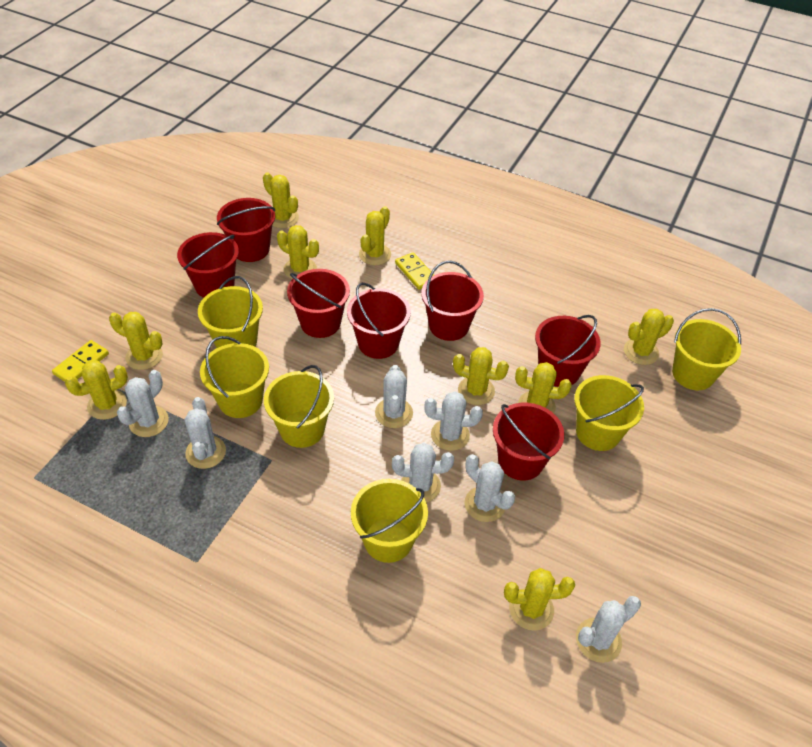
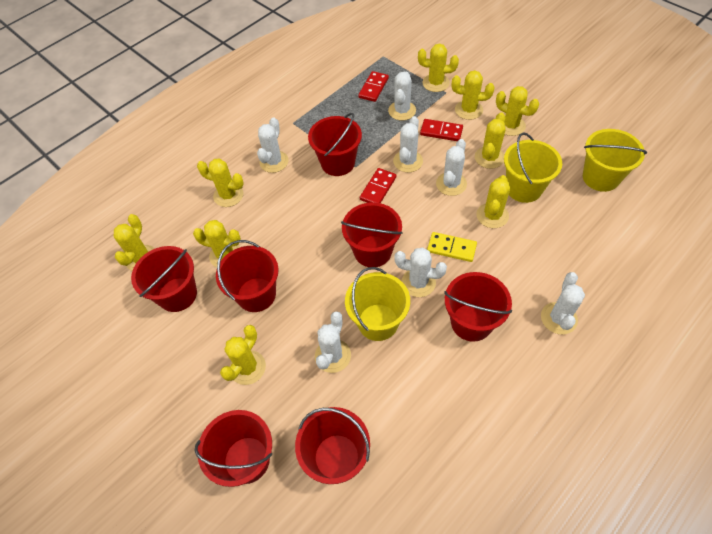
red domino: 0 -> 3
yellow bucket: 6 -> 3
yellow domino: 2 -> 1

